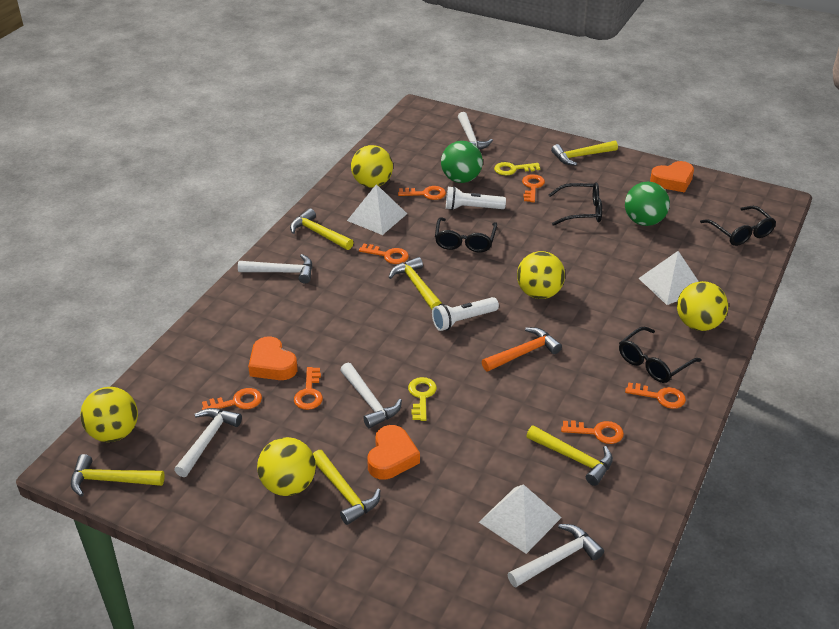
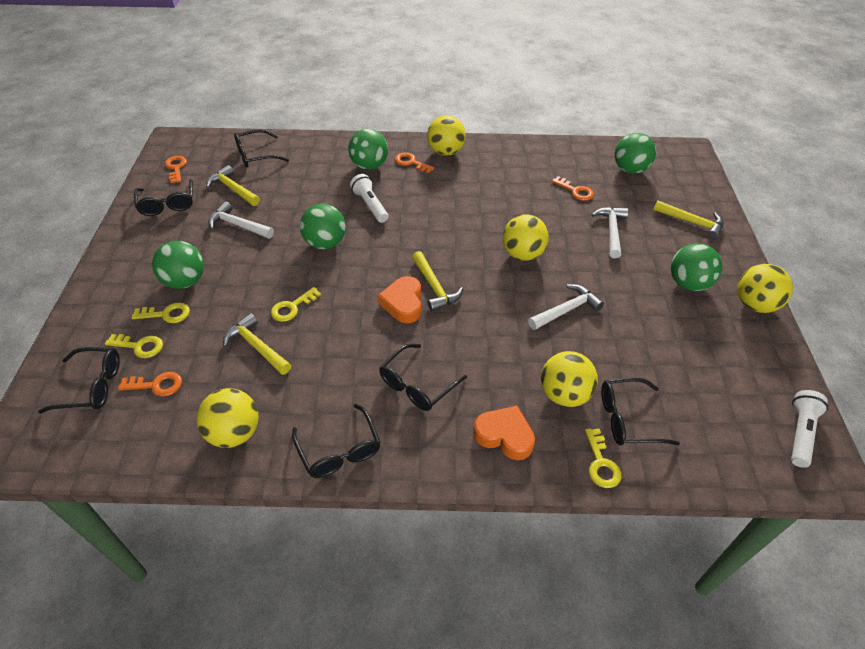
black glasses: 4 -> 6
green ball: 2 -> 5
orange hammer: 1 -> 0
orange heart: 3 -> 2
orange key: 7 -> 4
white hammer: 5 -> 3
white pyramid: 3 -> 0
yellow hammer: 6 -> 4
yellow key: 2 -> 4

